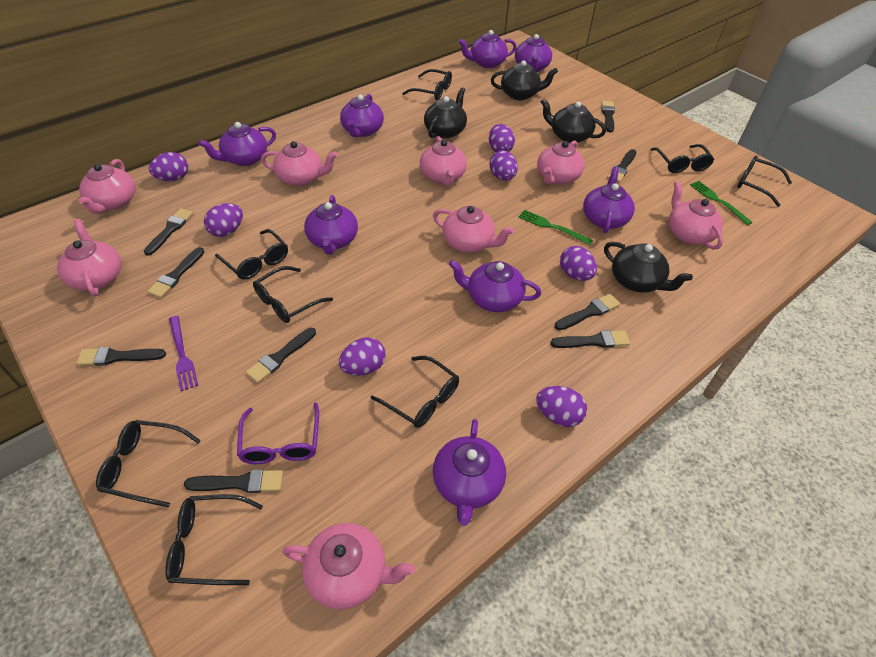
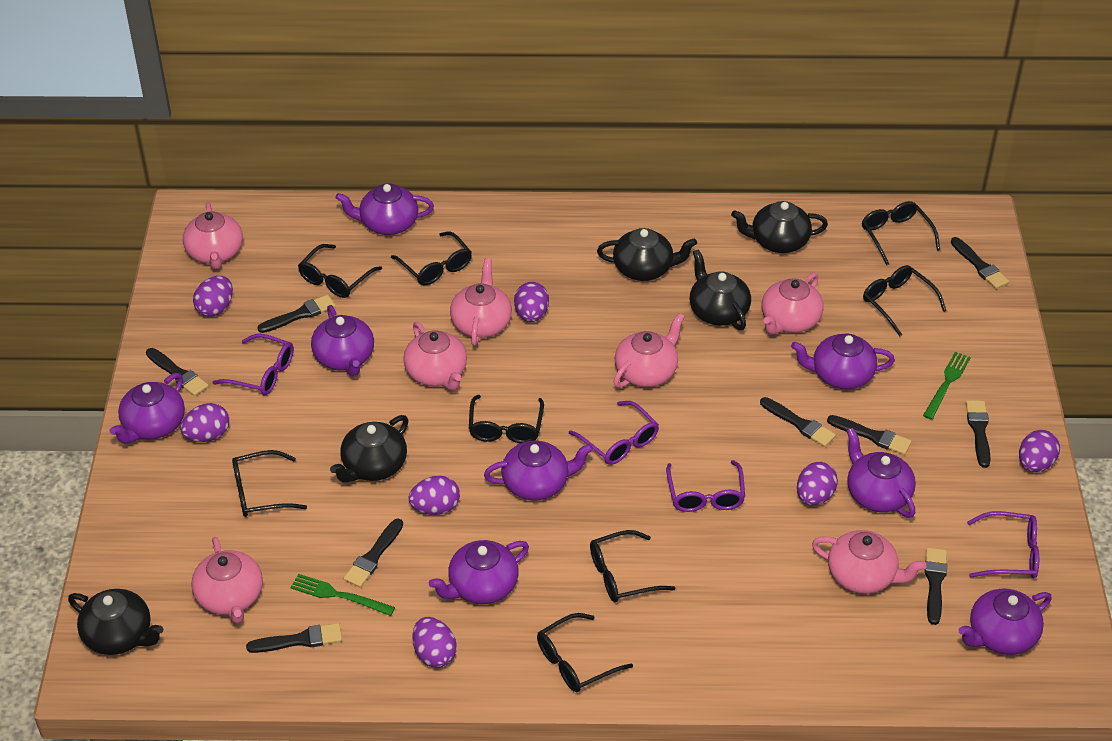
black teapot: 4 -> 5
pink teapot: 8 -> 7
purple fork: 1 -> 0
purple glasses: 1 -> 4

